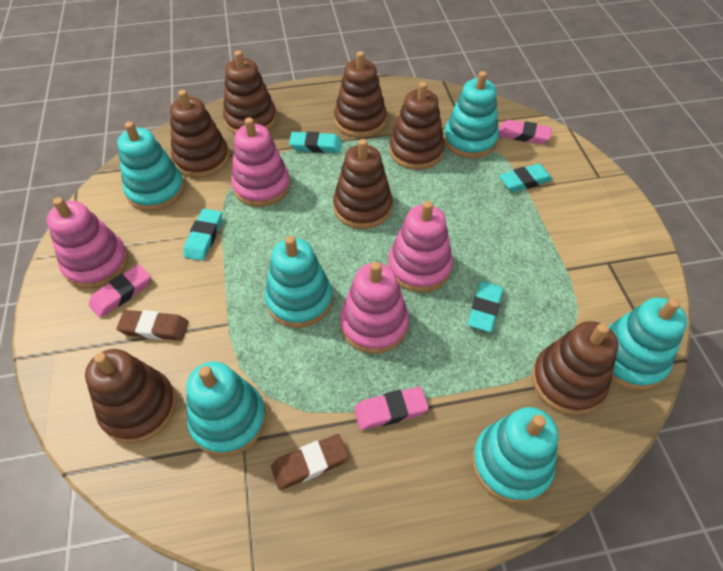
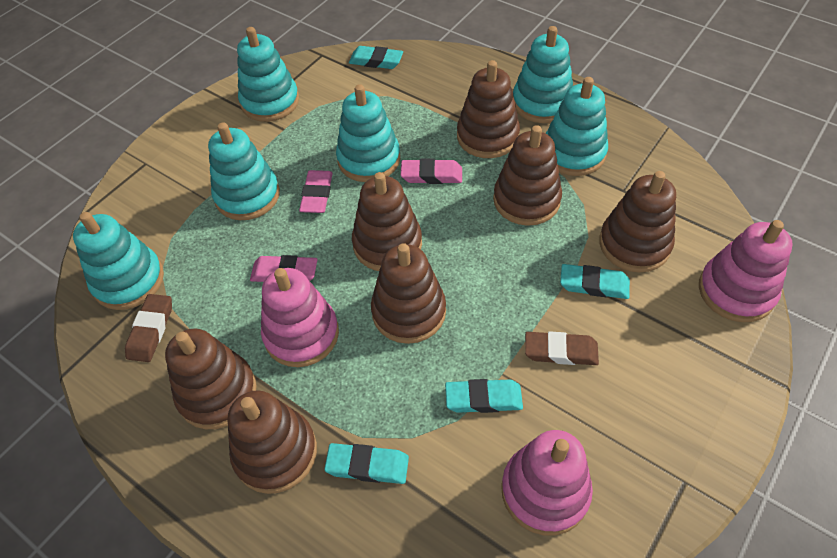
pink stacking toy: 4 -> 3

